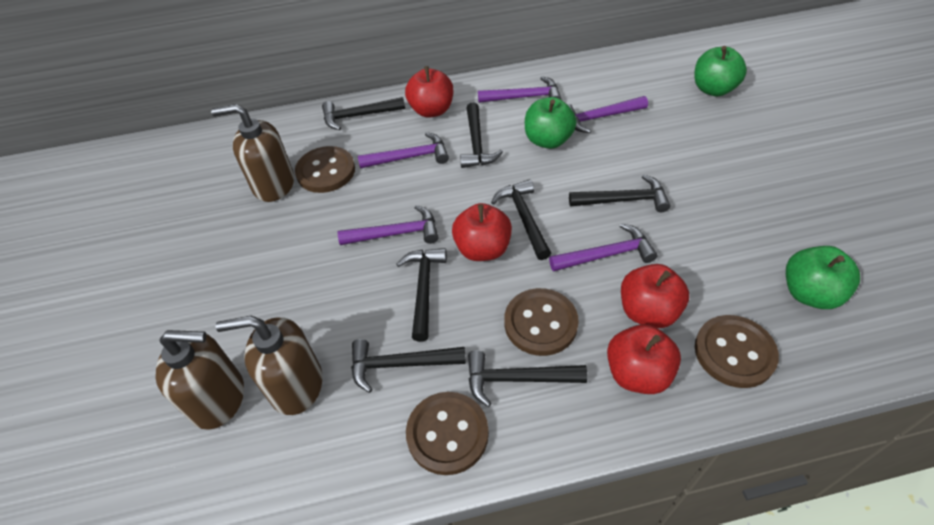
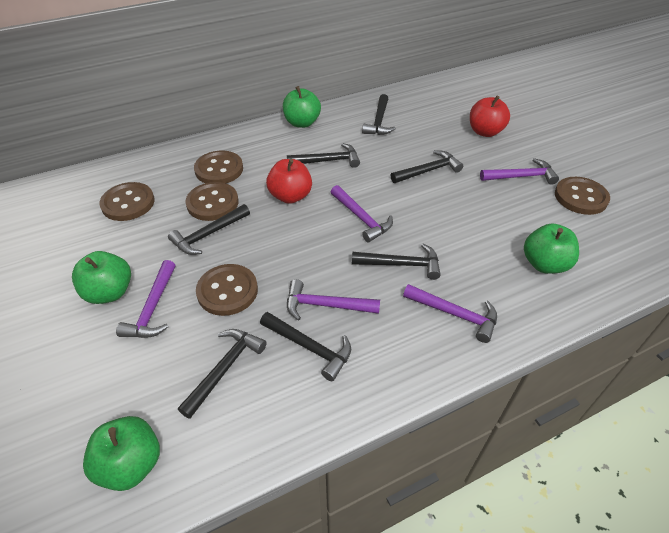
brown button: 4 -> 5
brown soap dispenser: 3 -> 0
green apple: 3 -> 4
red apple: 4 -> 2

